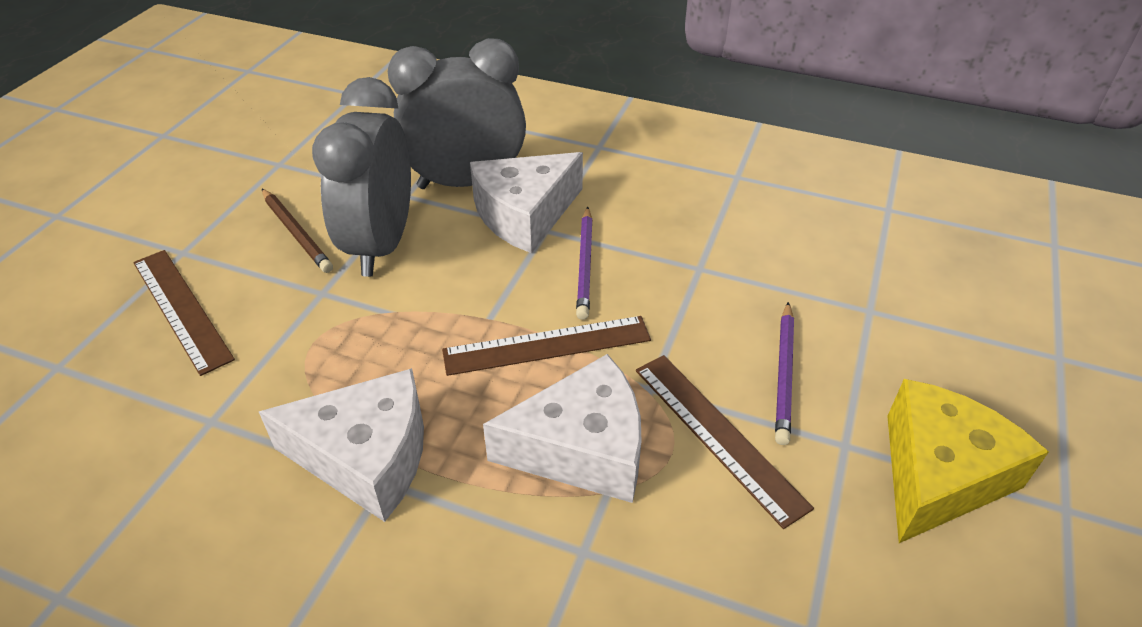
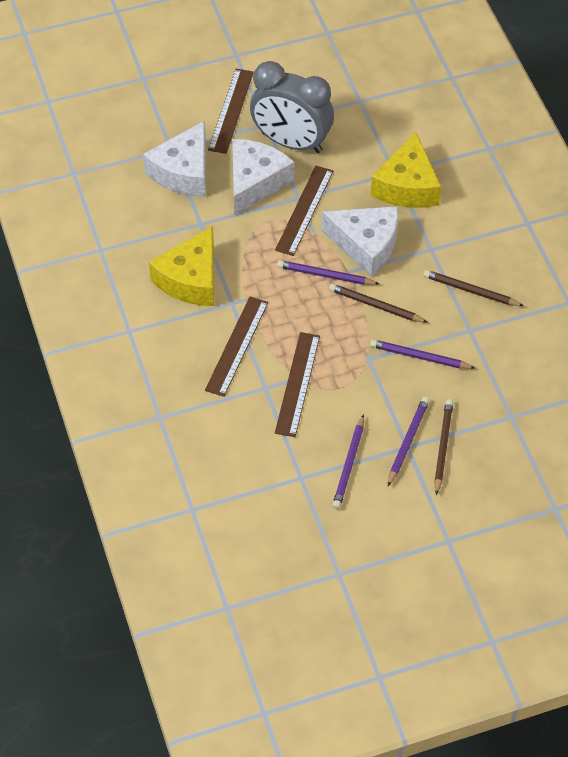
brown pencil: 1 -> 3
brown ruler: 3 -> 4
grey clock: 2 -> 1
purple pencil: 2 -> 4
yellow cheese: 1 -> 2

